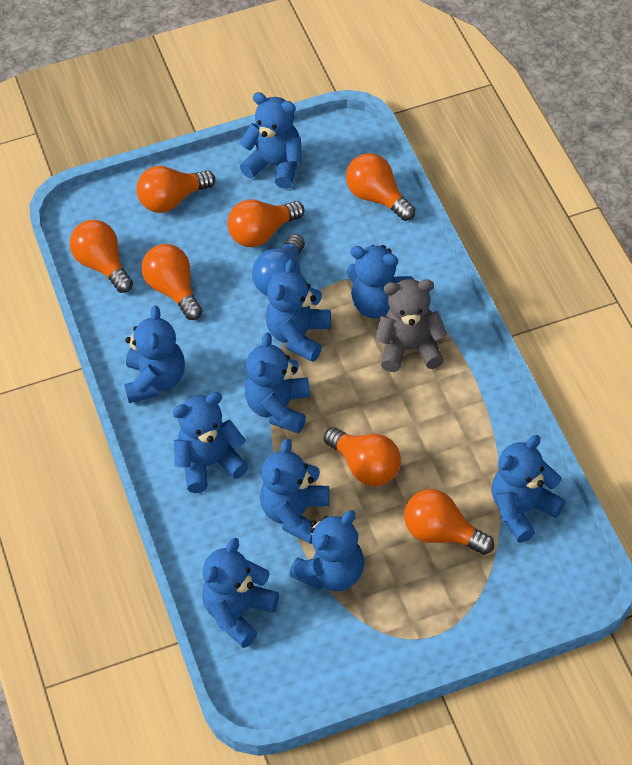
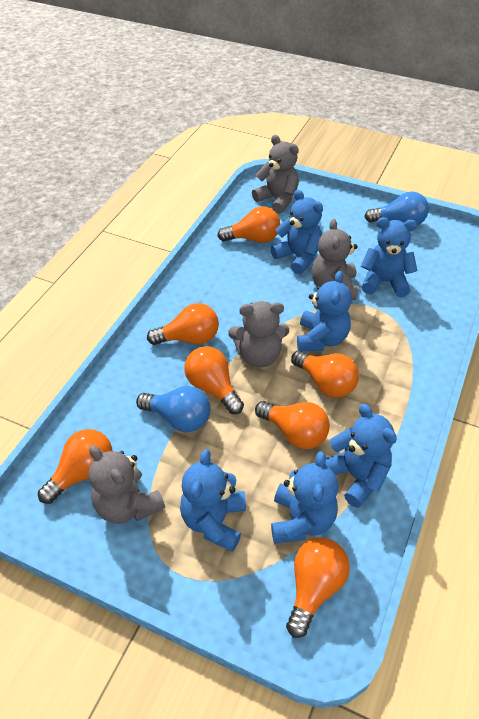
blue light bulb: 1 -> 2
blue teddy bear: 10 -> 6
grey teddy bear: 1 -> 4

